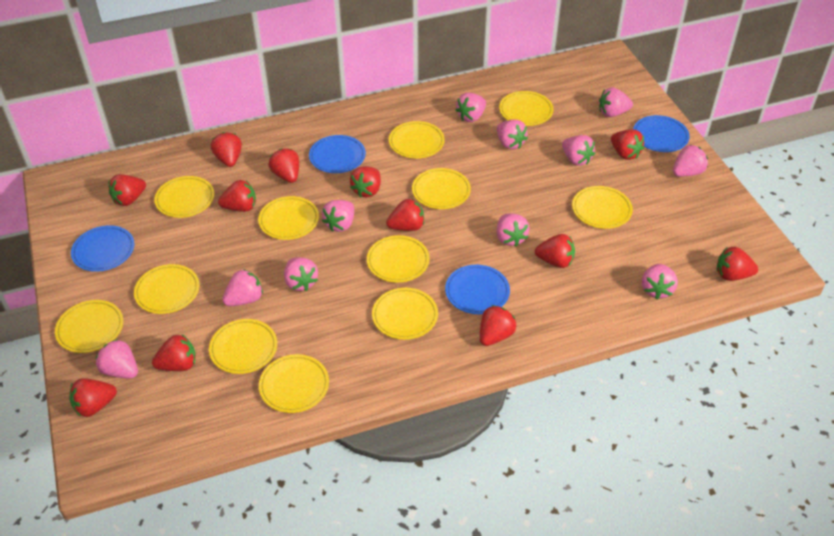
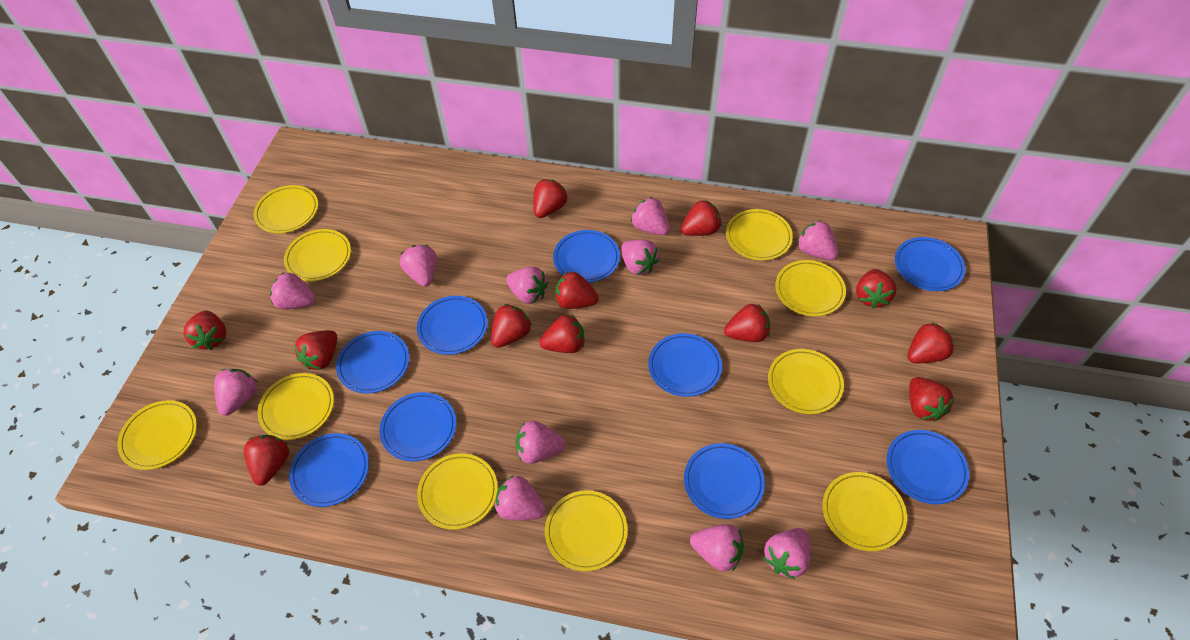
blue plate: 4 -> 9
yellow plate: 12 -> 10

